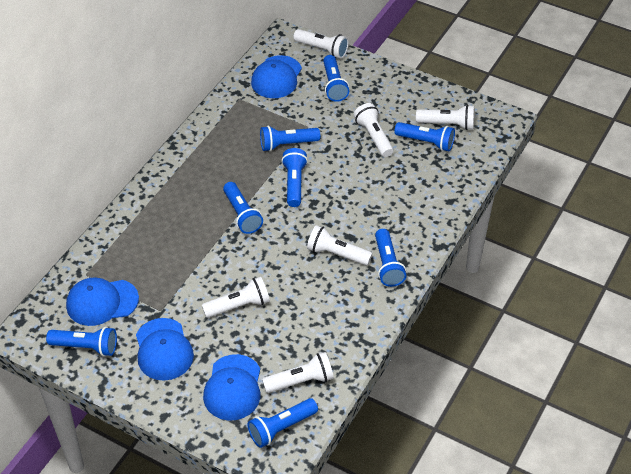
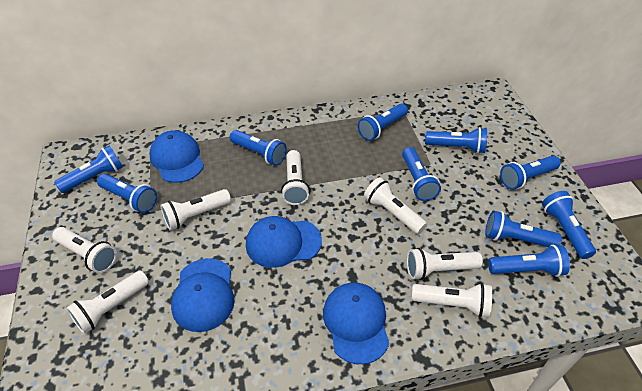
blue flashlight: 8 -> 10
white flashlight: 6 -> 7

